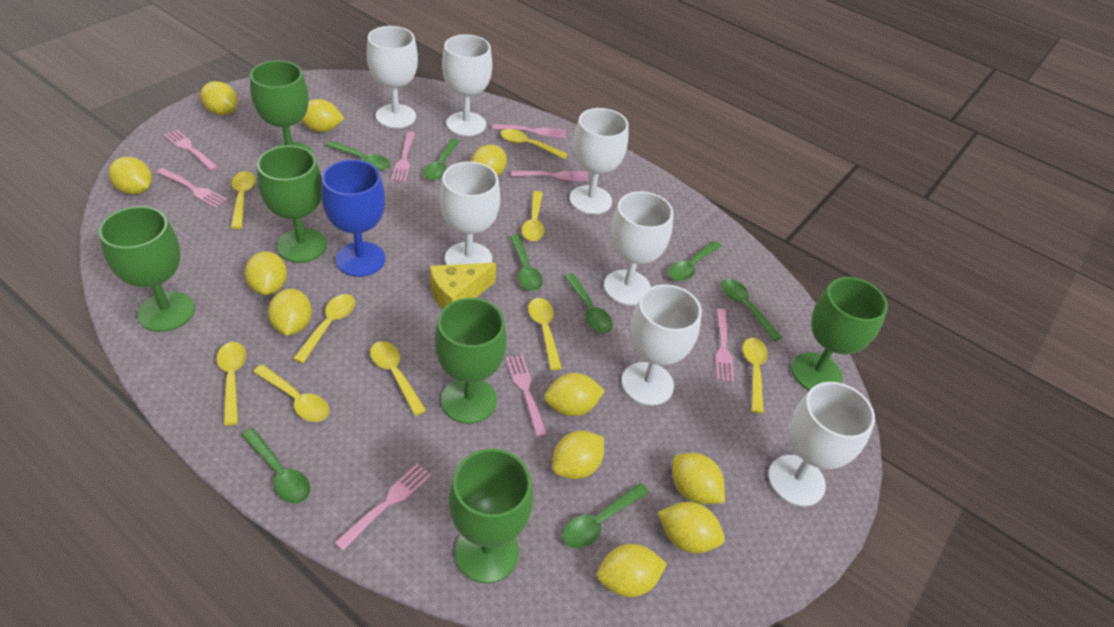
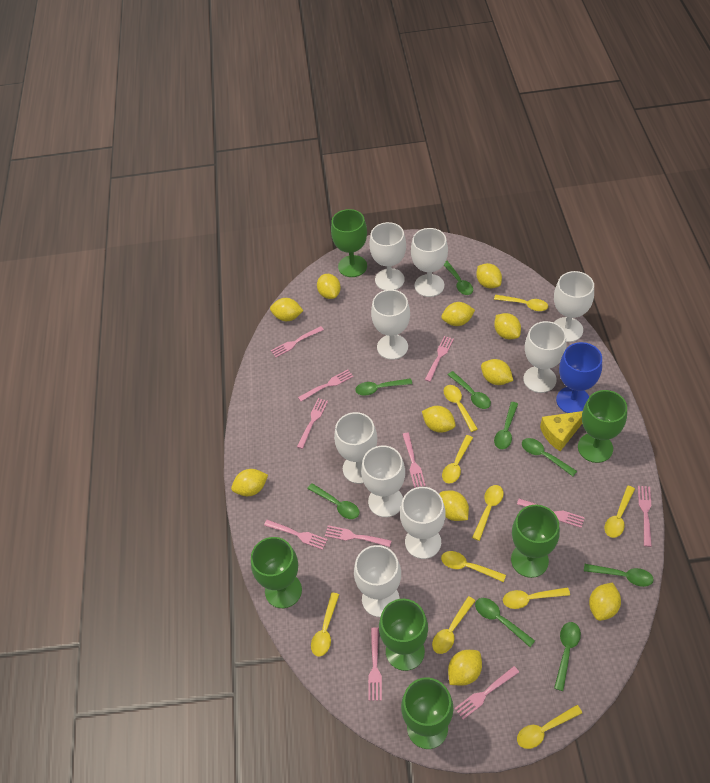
green spoon: 8 -> 9
pink fork: 8 -> 11
white goblet: 7 -> 9
yellow spoon: 9 -> 10

